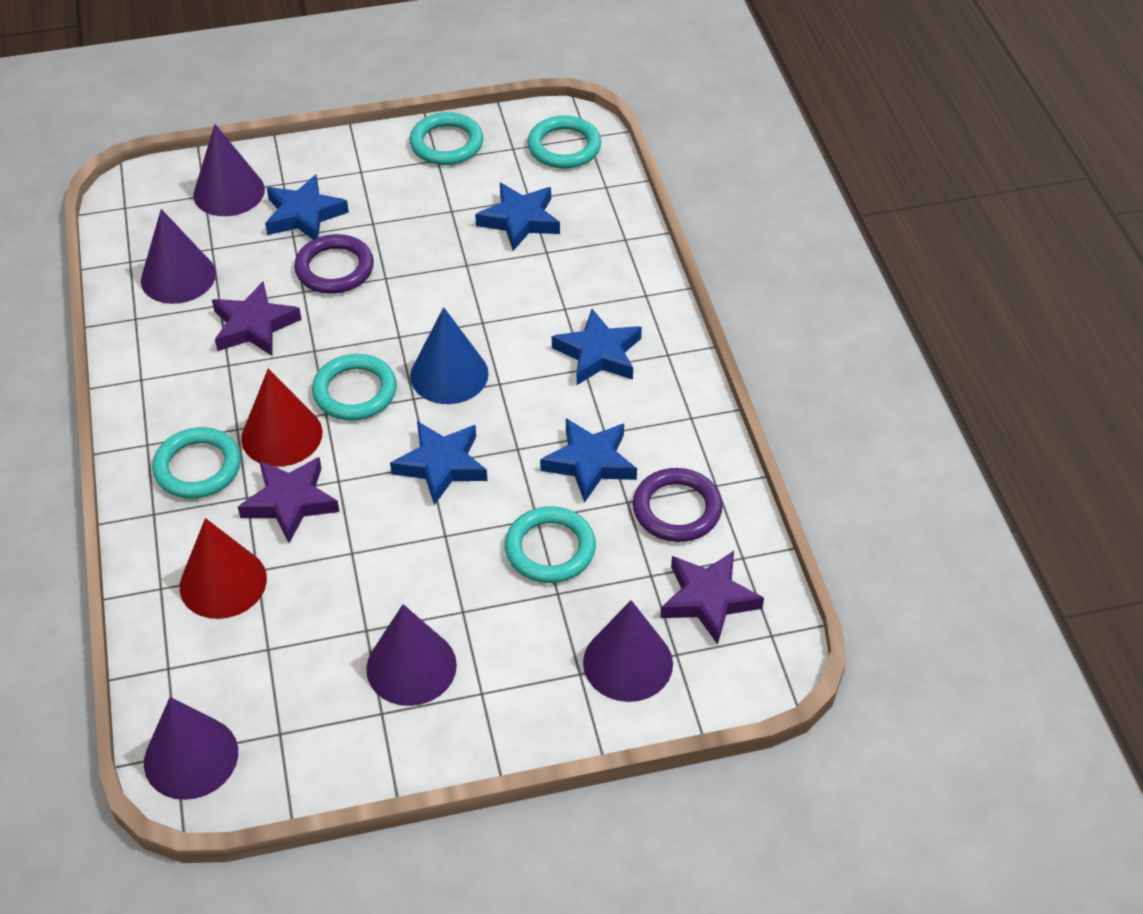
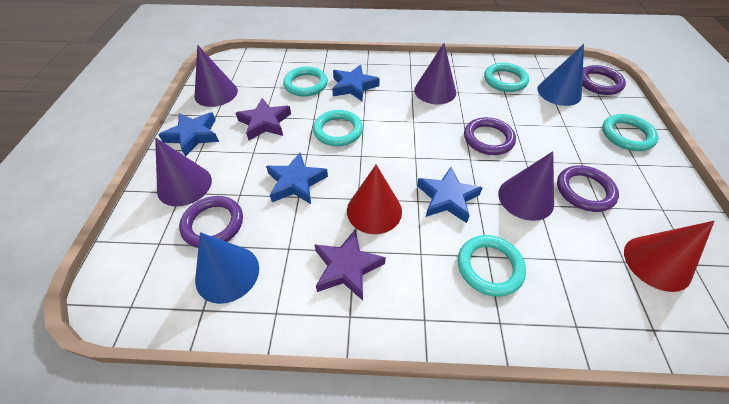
blue cone: 1 -> 2
blue star: 5 -> 4
purple cone: 5 -> 4
purple ring: 2 -> 4
purple star: 3 -> 2

